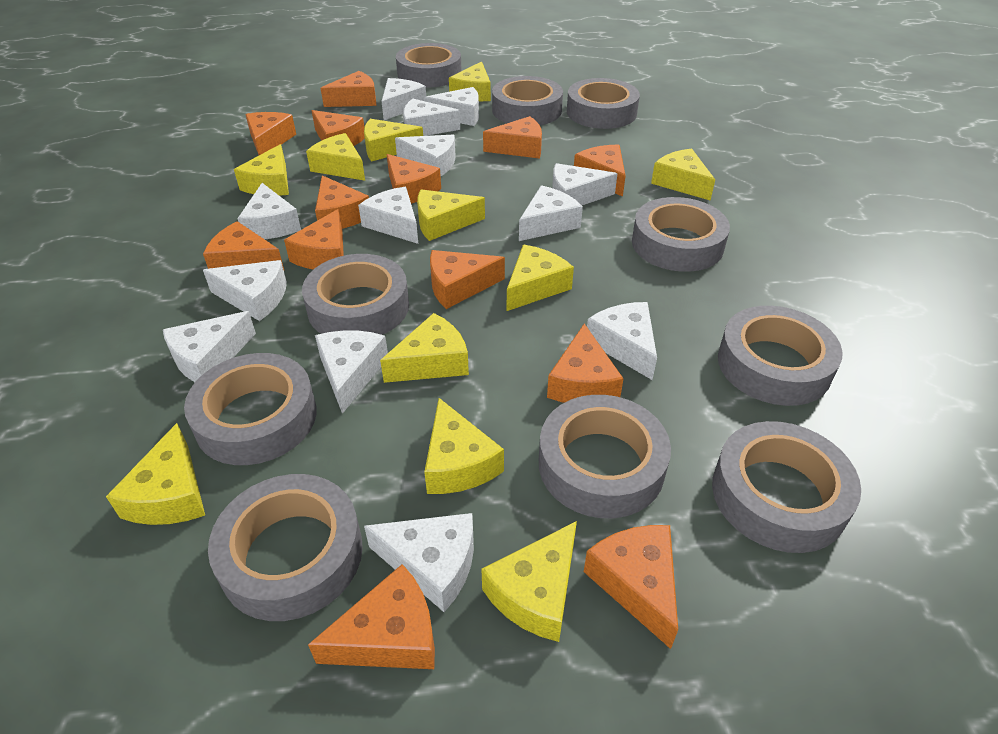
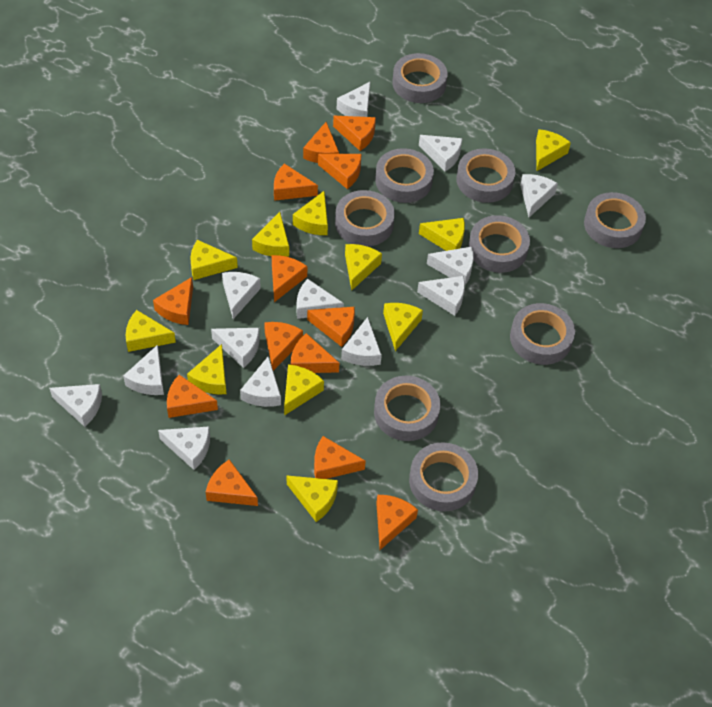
grey tape: 10 -> 9

